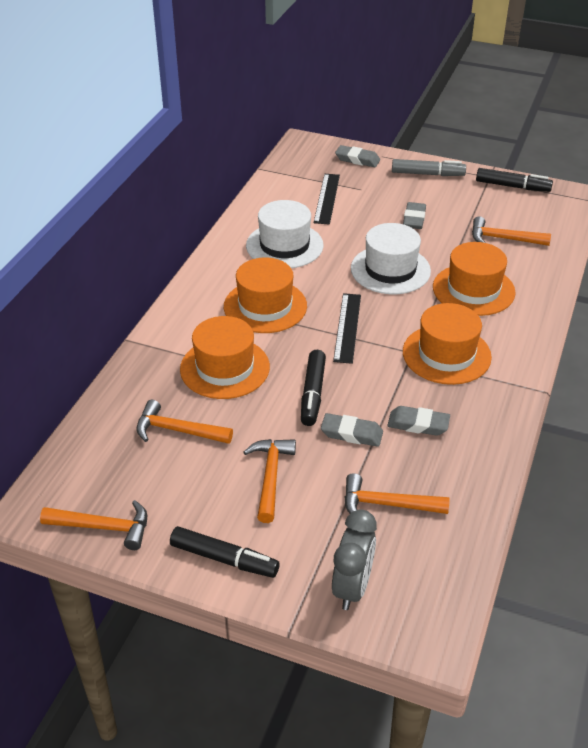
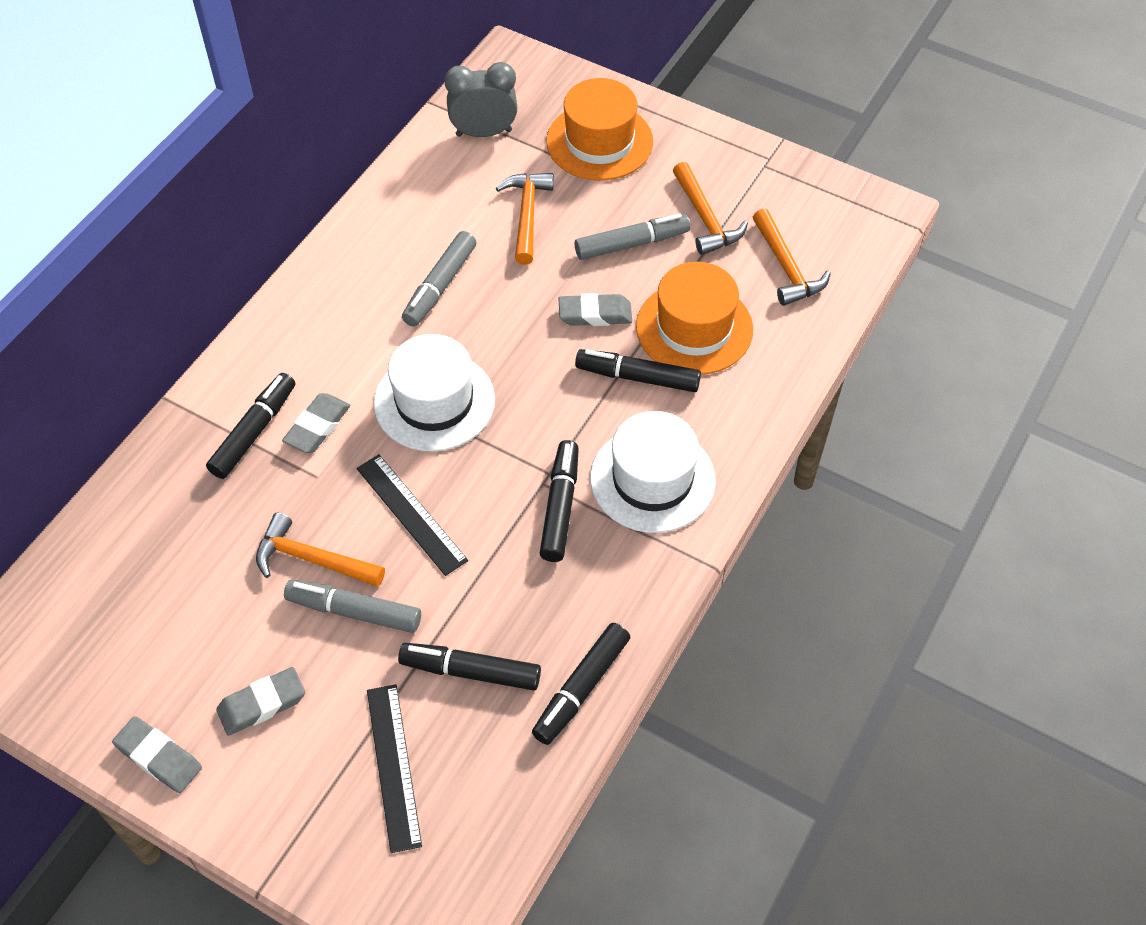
black marker: 3 -> 5
grey marker: 1 -> 3
orange hammer: 5 -> 4
orange hat: 4 -> 2

